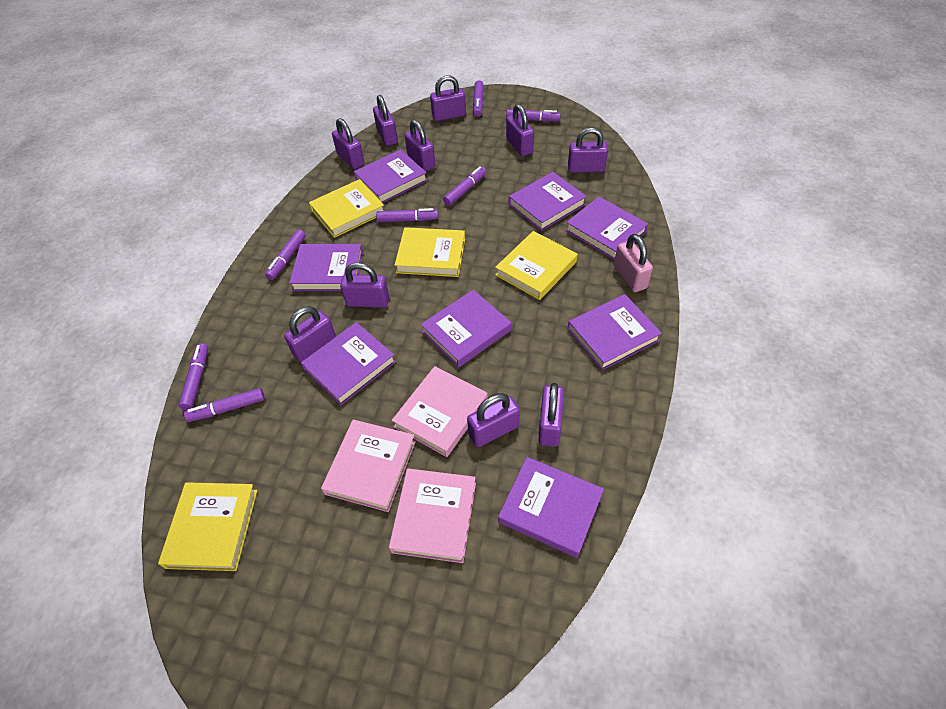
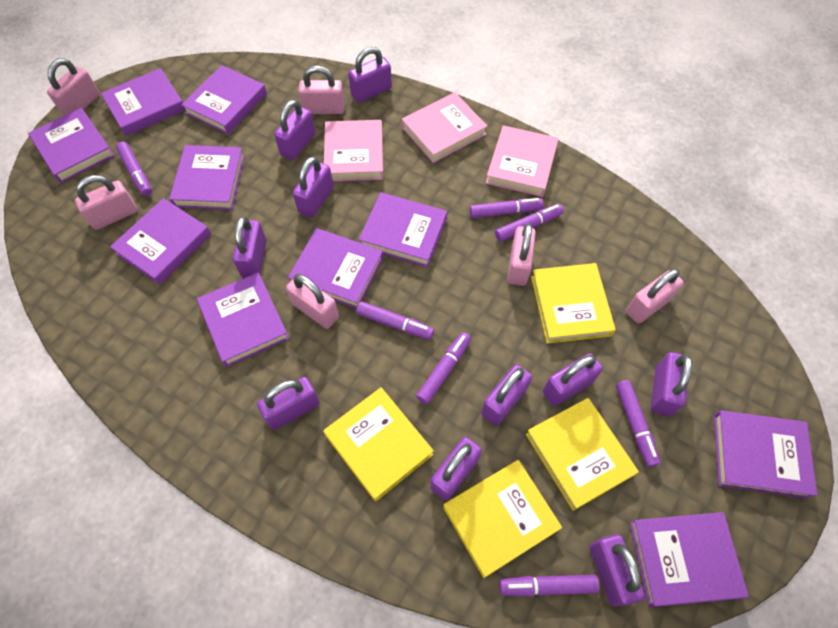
pink padlock: 1 -> 6
purple book: 8 -> 10

